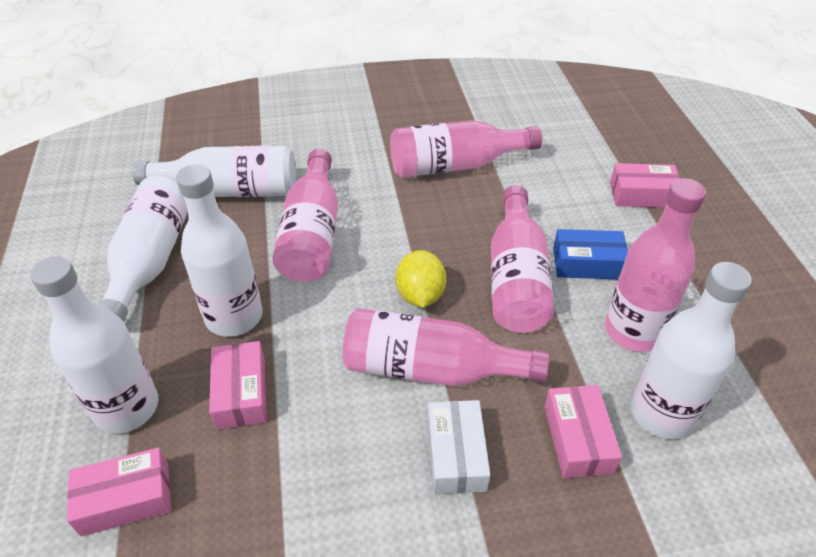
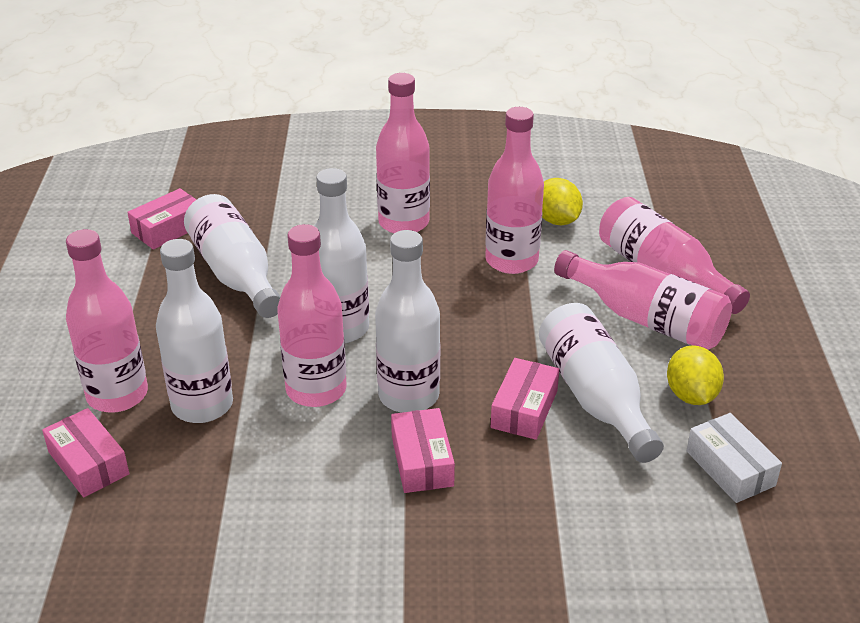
blue box: 1 -> 0
pink bottle: 5 -> 6
yellow lemon: 1 -> 2

